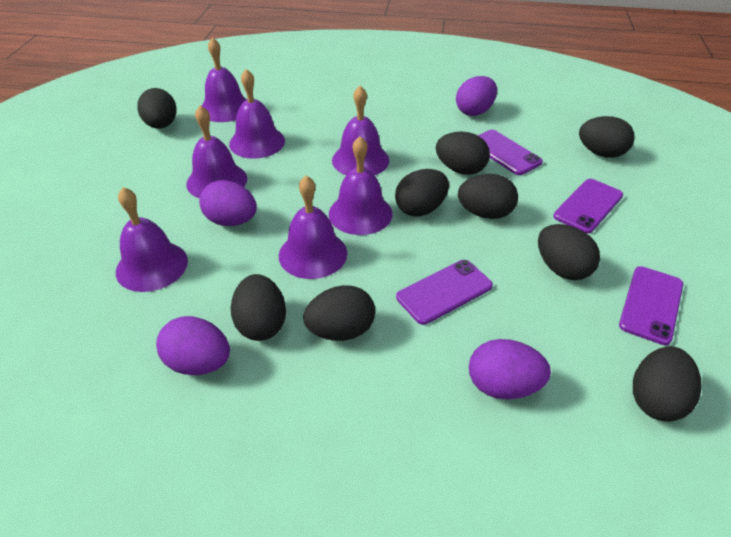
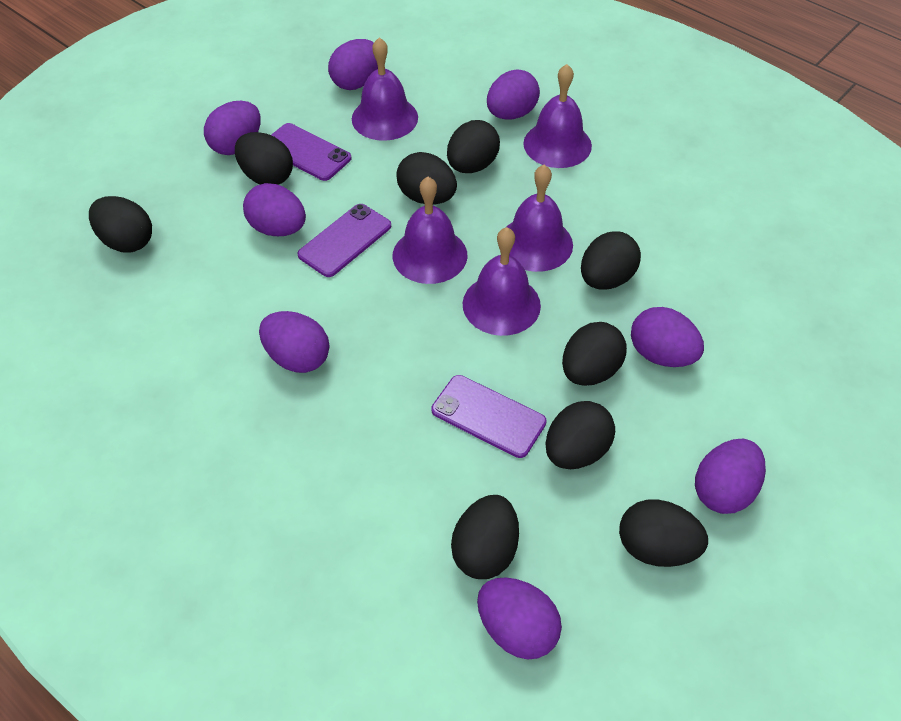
purple bell: 7 -> 5
purple egg: 4 -> 8
purple phone: 4 -> 3

